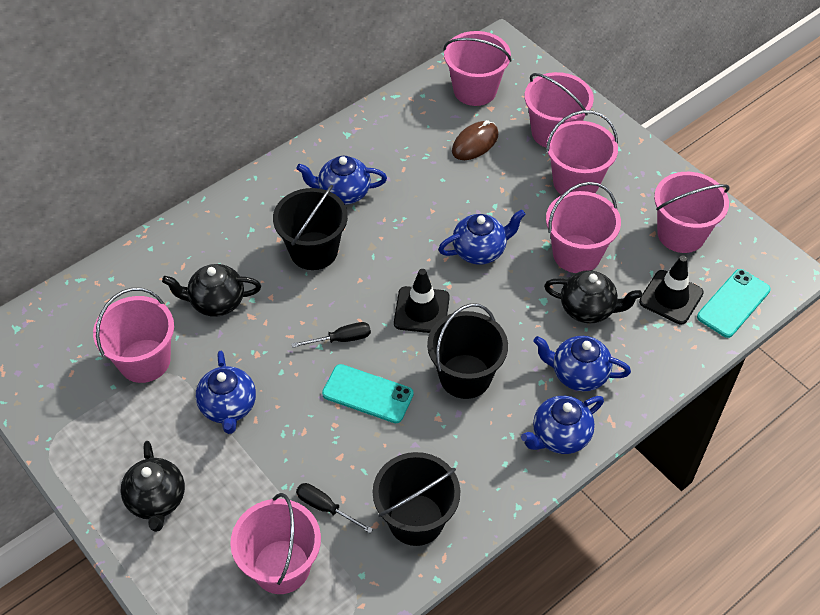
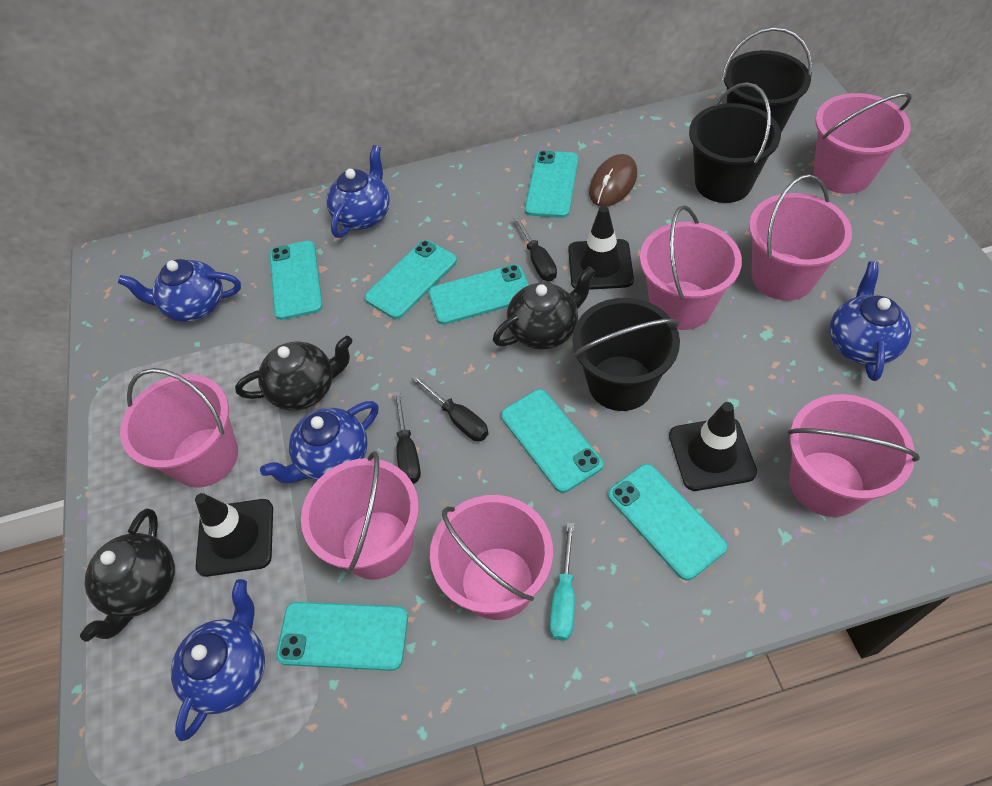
black screwdriver: 2 -> 3
black traffic cone: 2 -> 3
turquoise phone: 2 -> 7
turquoise screwdriver: 0 -> 1

